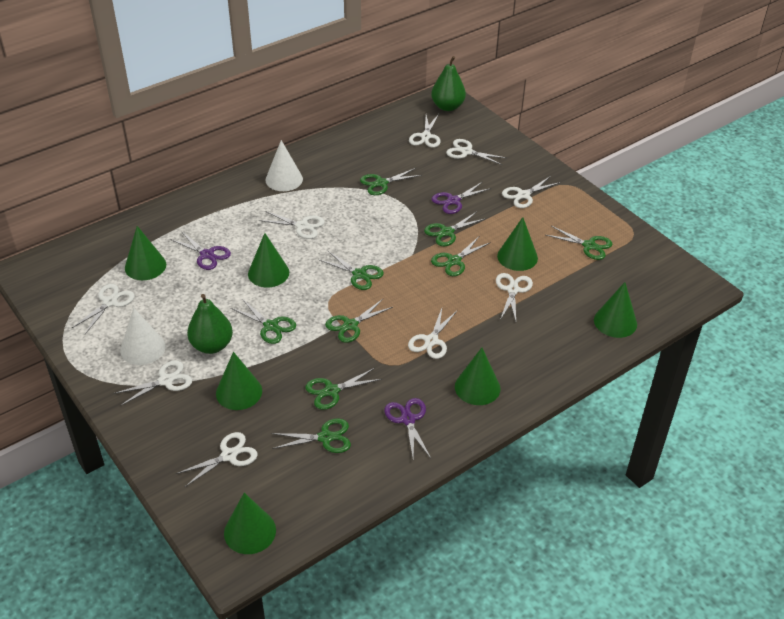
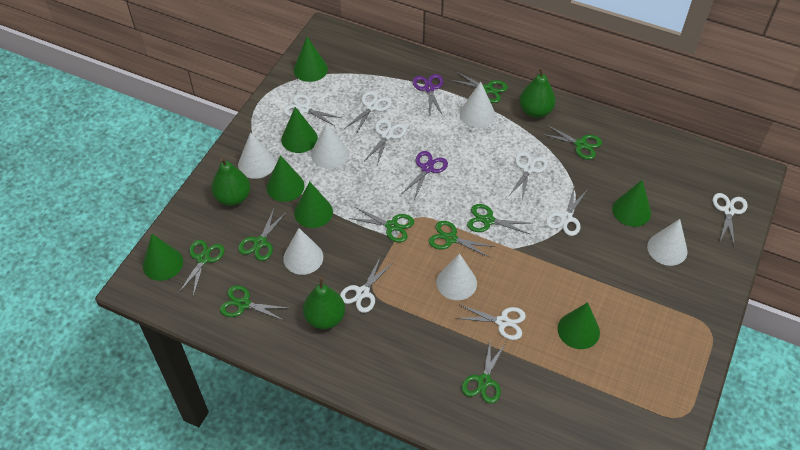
green pear: 2 -> 3
purple scissors: 3 -> 2
white cone: 2 -> 6
white scissors: 9 -> 8

